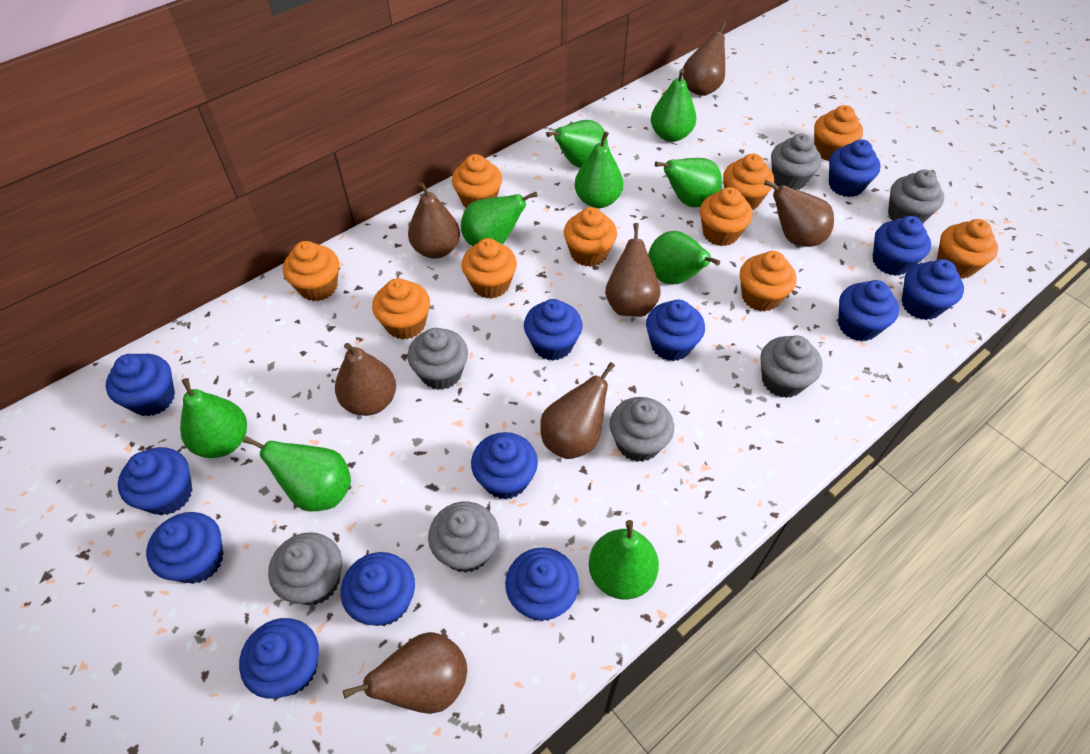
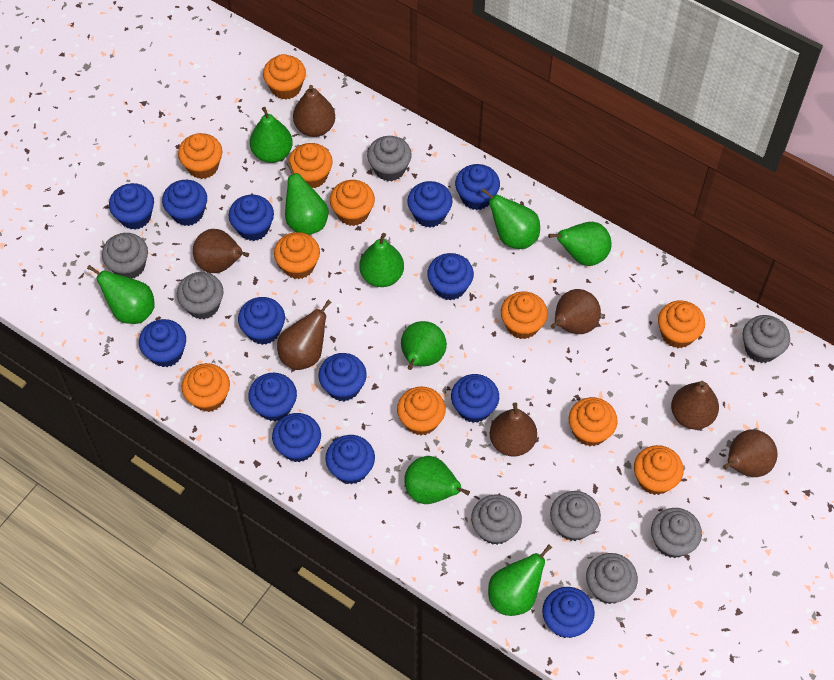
blue cupcake: 13 -> 14
grey cupcake: 7 -> 8
orange cupcake: 10 -> 11

